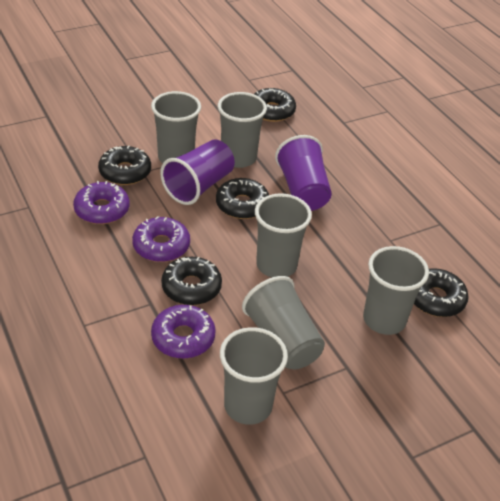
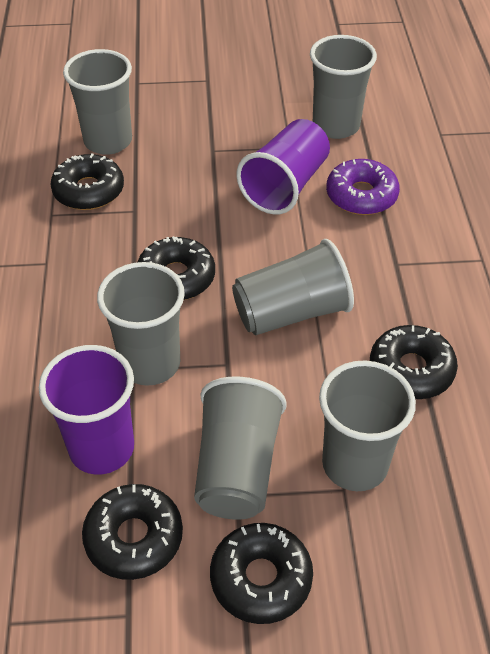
purple donut: 3 -> 1

